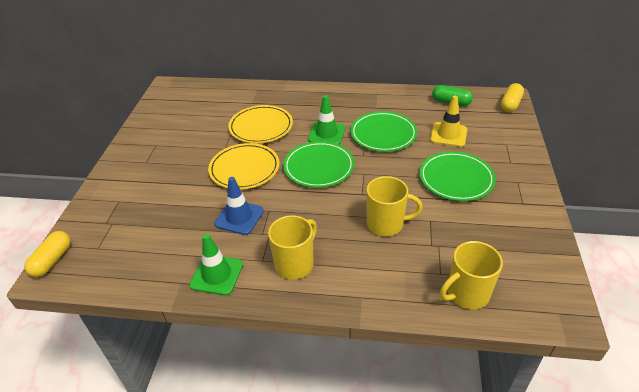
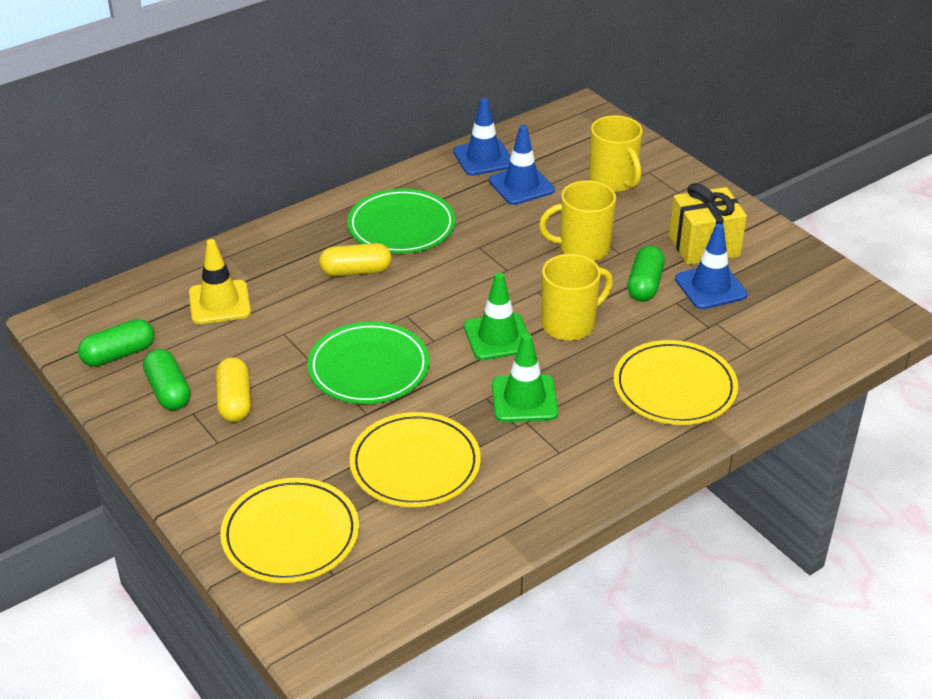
blue traffic cone: 1 -> 3
green capsule: 1 -> 3
green plate: 3 -> 2
yellow gift: 0 -> 1
yellow plate: 2 -> 3

